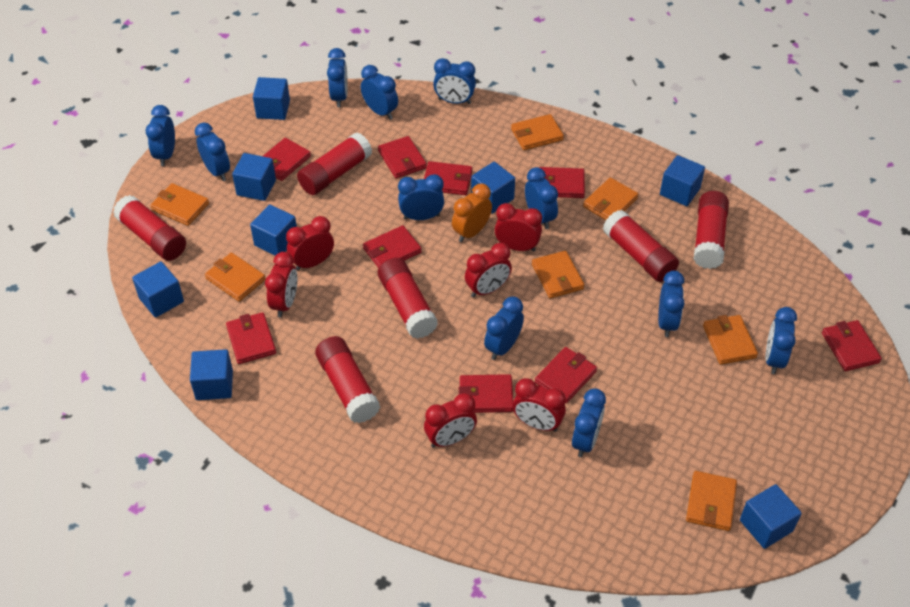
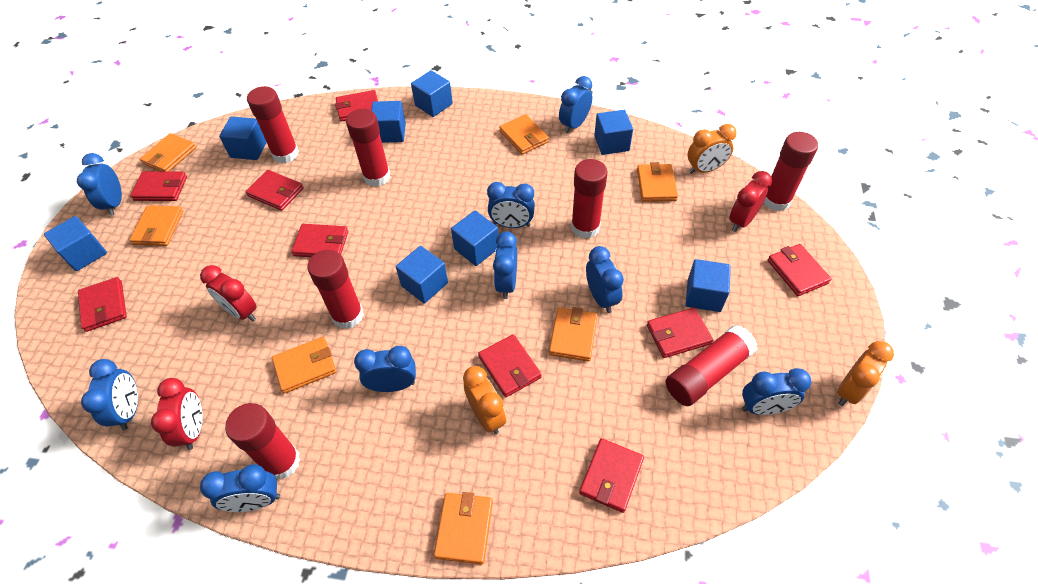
blue clock: 11 -> 9
orange clock: 1 -> 3
red clock: 6 -> 3
red glue stick: 6 -> 7

